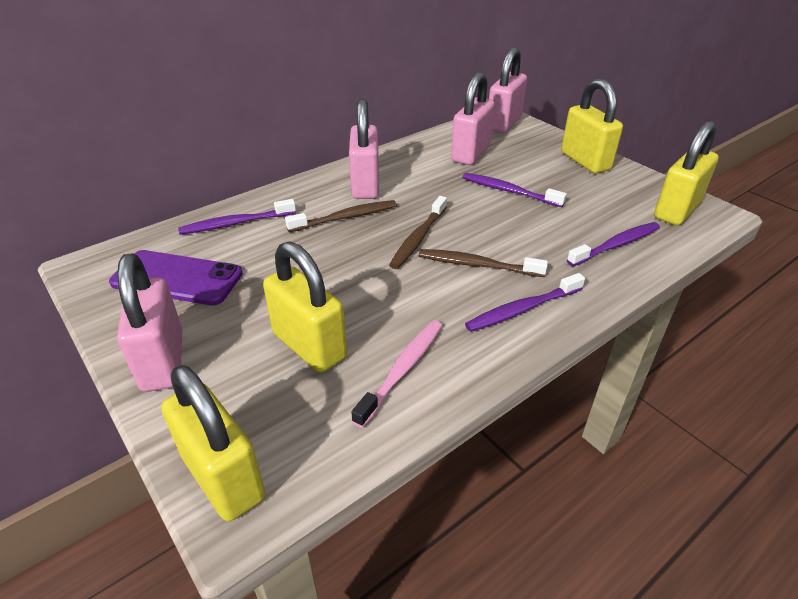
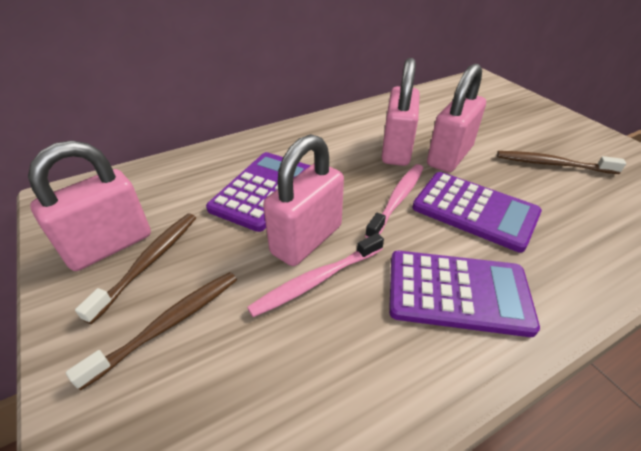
pink toothbrush: 1 -> 2
purple calculator: 0 -> 3
purple phone: 1 -> 0
purple toothbrush: 4 -> 0
yellow padlock: 4 -> 0

